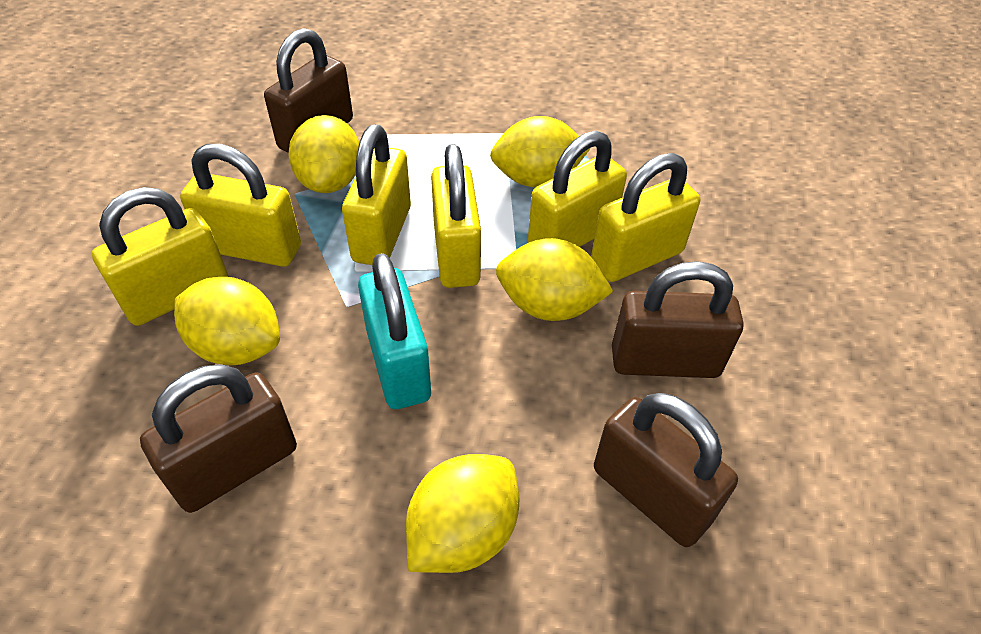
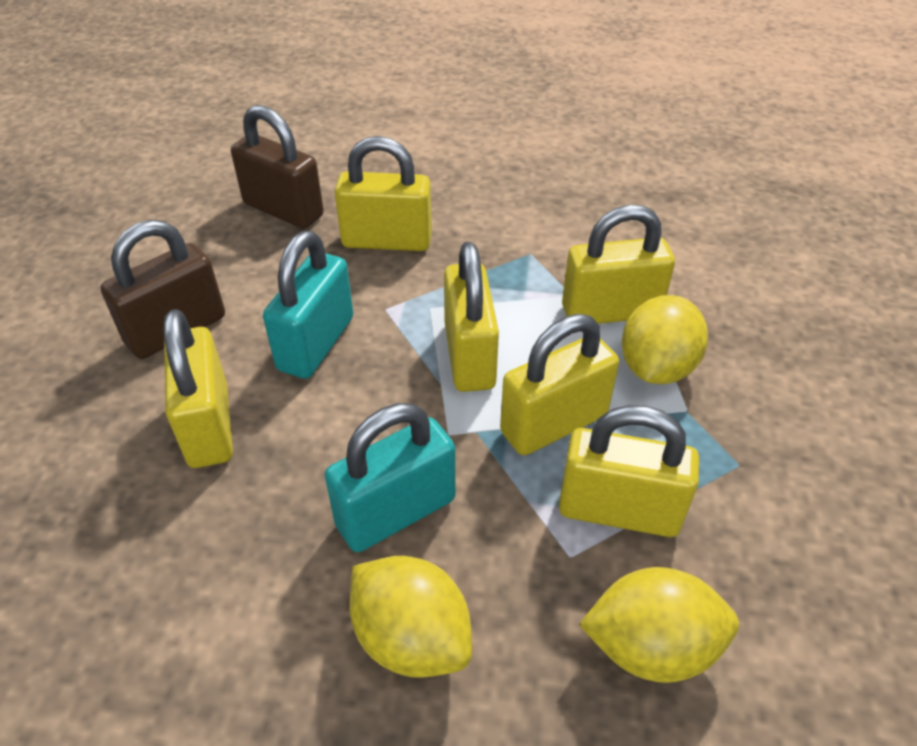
brown padlock: 4 -> 2
turquoise padlock: 1 -> 2
yellow lemon: 5 -> 3

